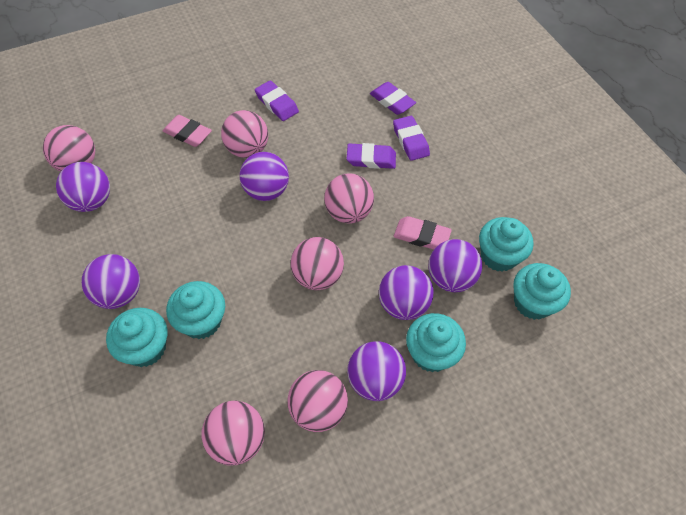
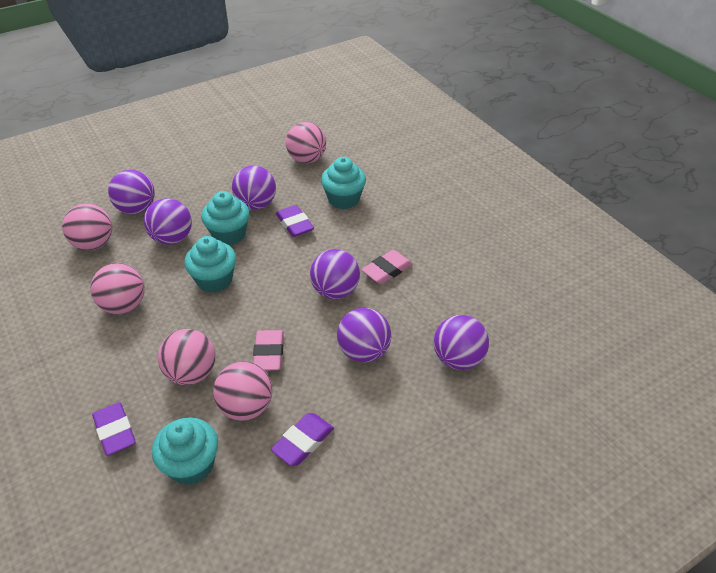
pink ball: 6 -> 5
purple eraser: 4 -> 3
turquoise cupcake: 5 -> 4

